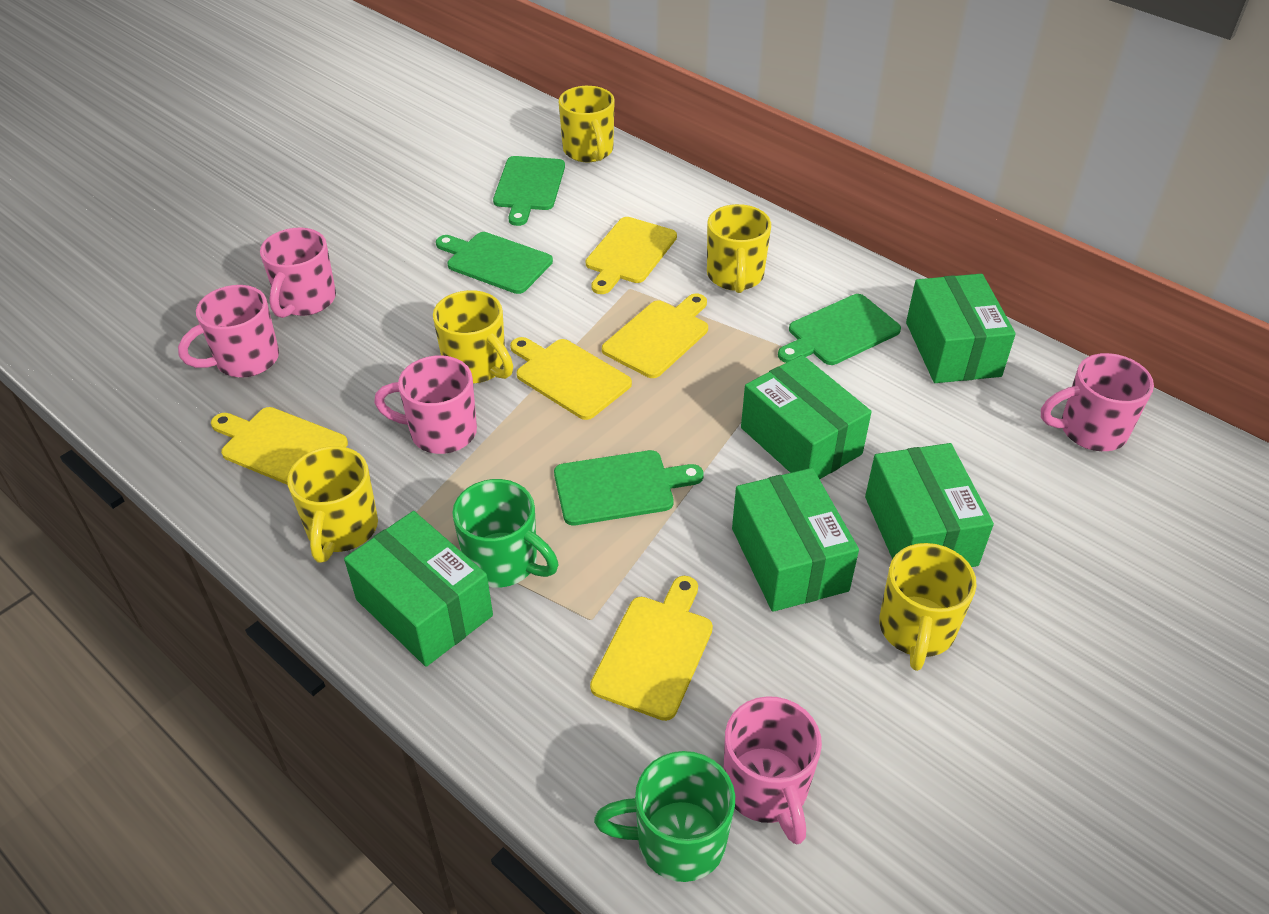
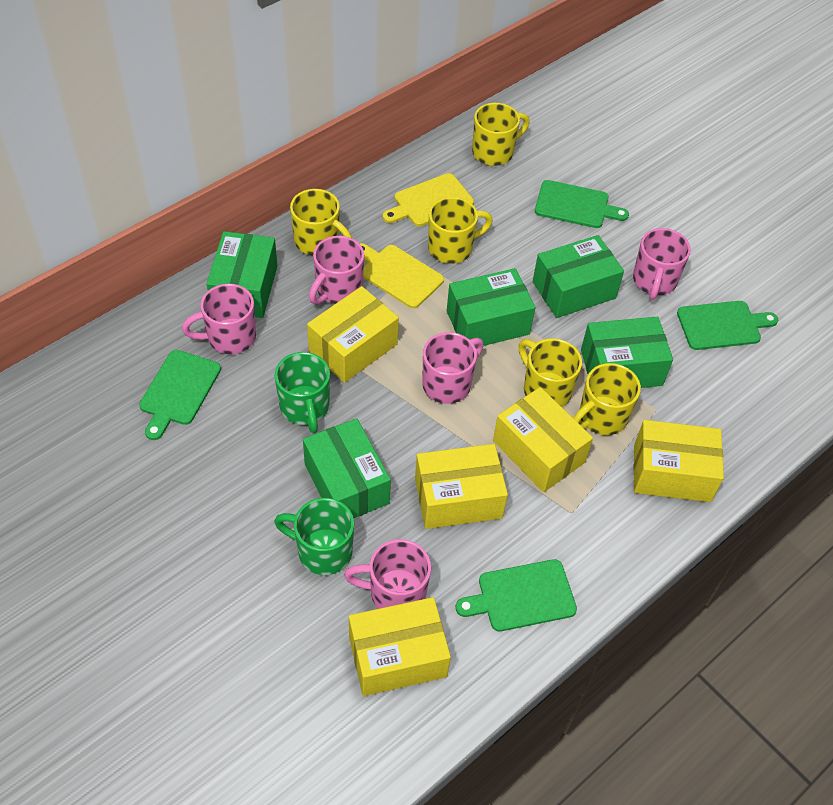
yellow box: 0 -> 5
yellow cutting board: 5 -> 2

